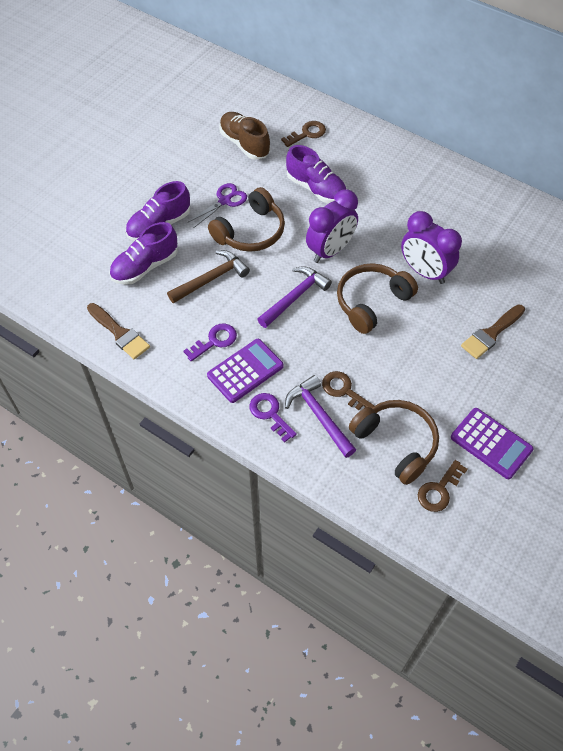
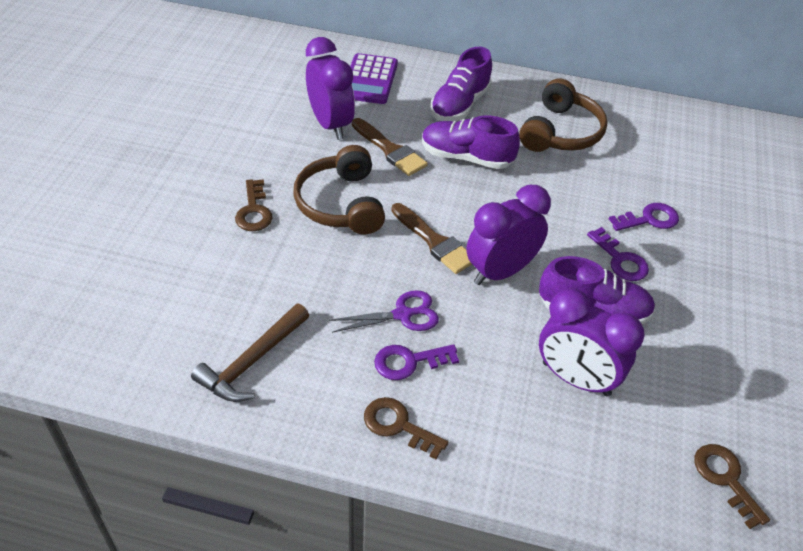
brown headphones: 3 -> 2
brown shoe: 1 -> 0
purple calculator: 2 -> 1
purple clock: 2 -> 3
purple hammer: 2 -> 0
purple key: 2 -> 3

